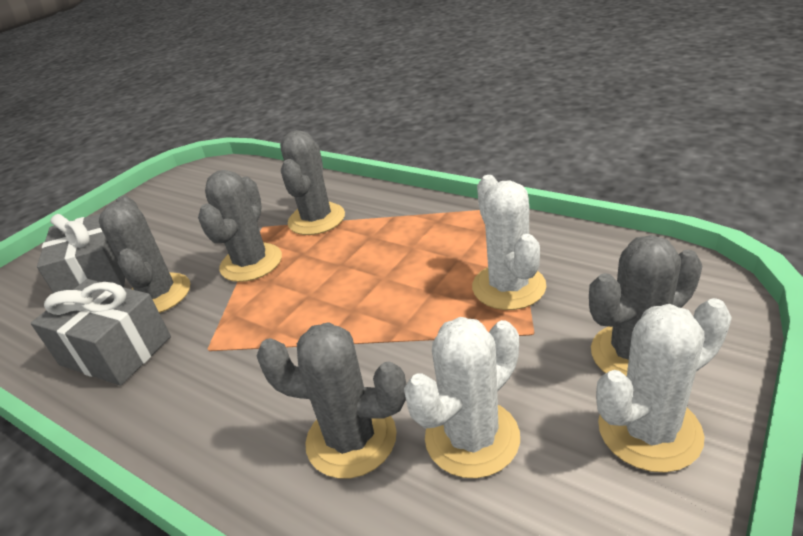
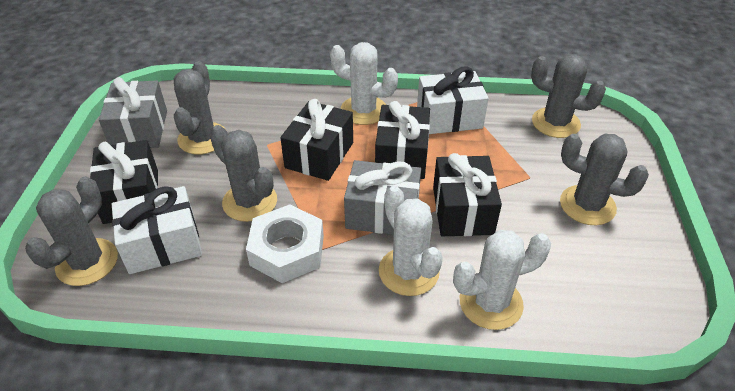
black gift: 0 -> 4
white gift: 0 -> 2
white nut: 0 -> 1

